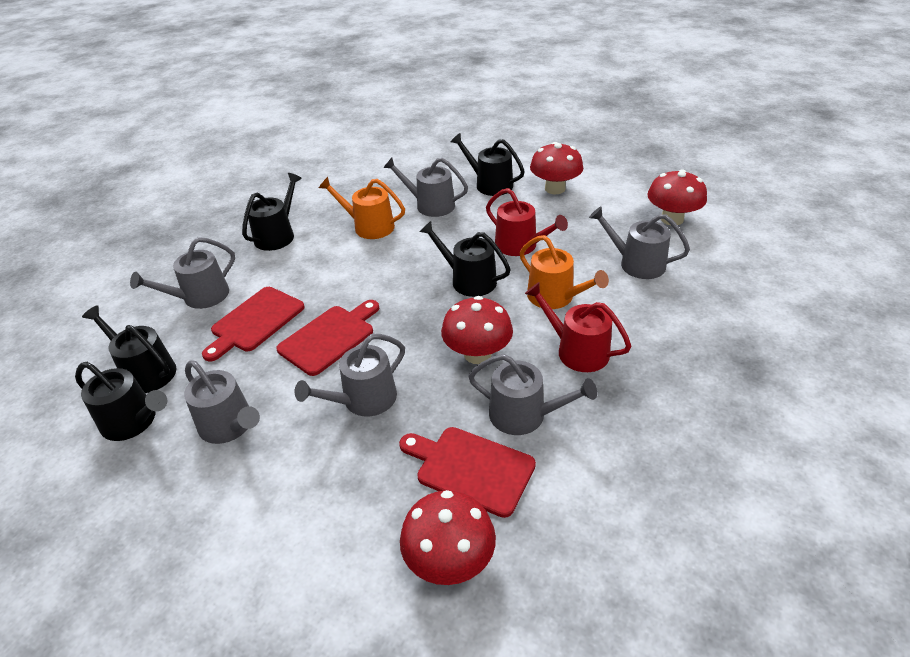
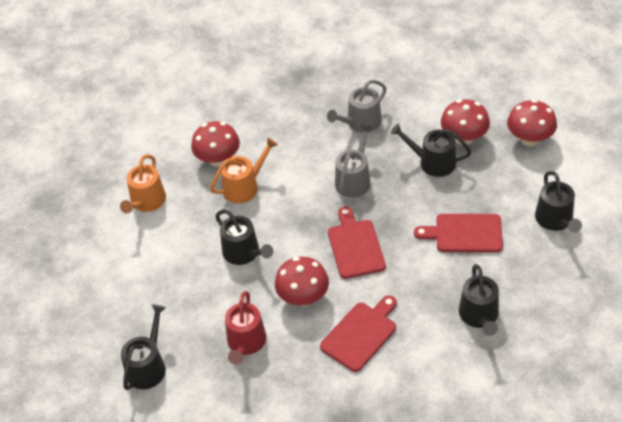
grey watering can: 6 -> 2
red watering can: 2 -> 1

